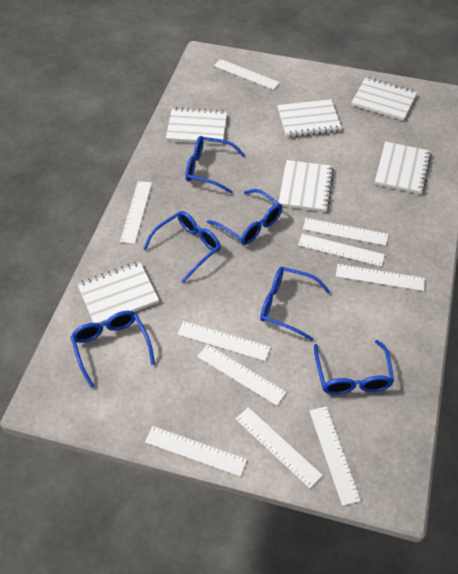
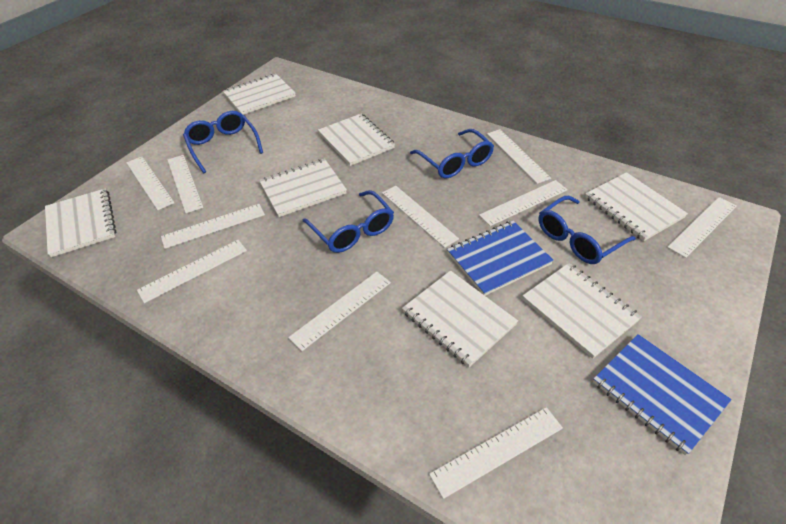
blue glasses: 6 -> 4
blue notebook: 0 -> 2
white notebook: 6 -> 7

